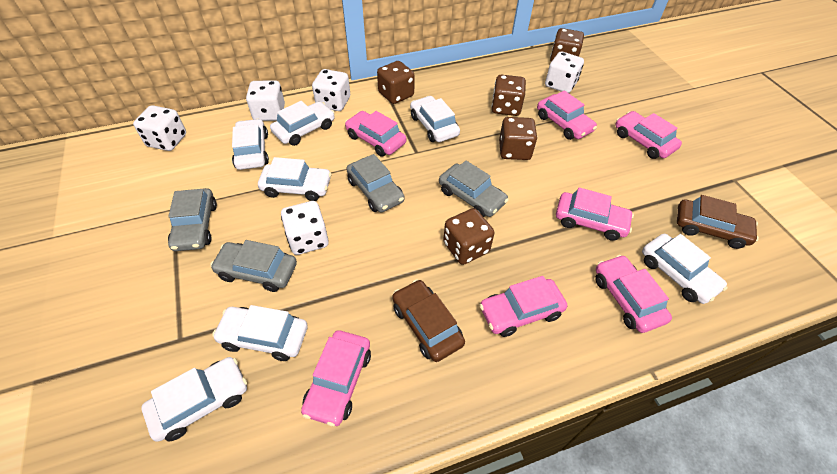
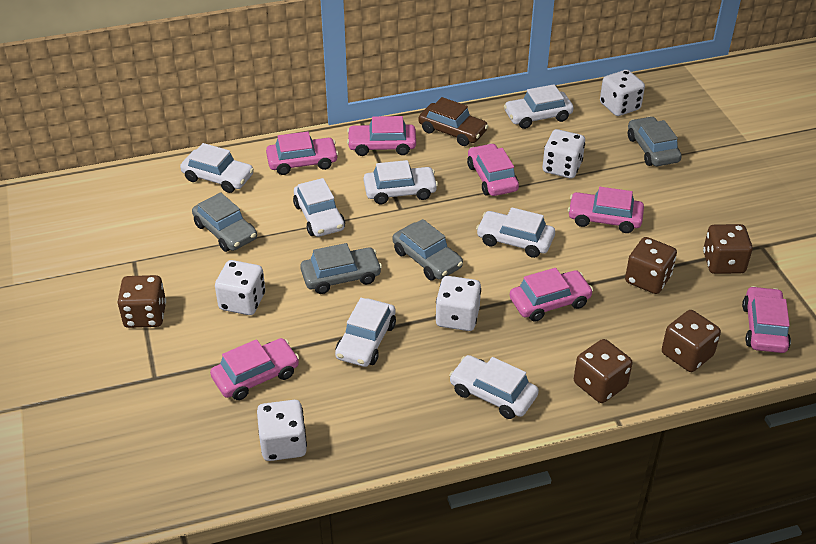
brown car: 2 -> 1

